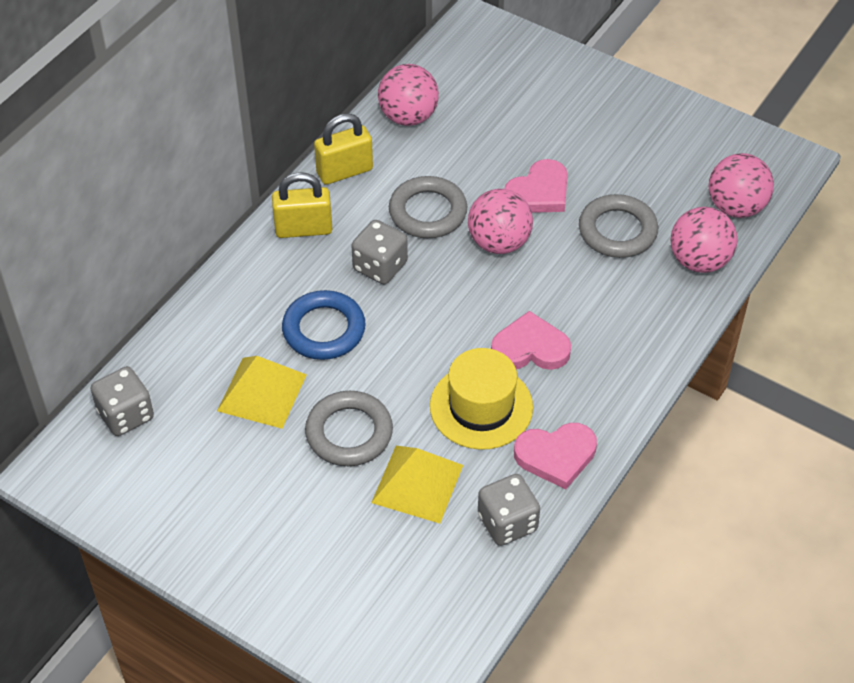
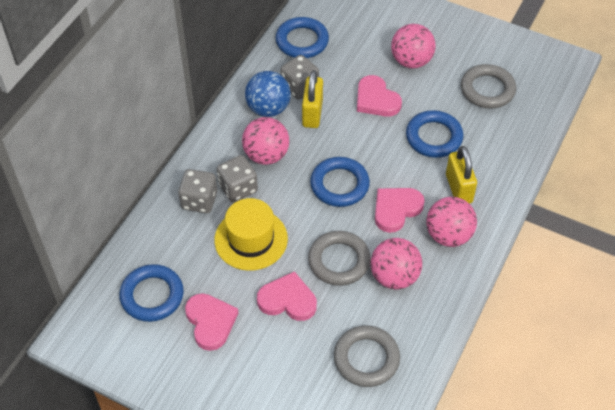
blue ball: 0 -> 1
blue ring: 1 -> 4
pink heart: 3 -> 4
yellow pyramid: 2 -> 0

